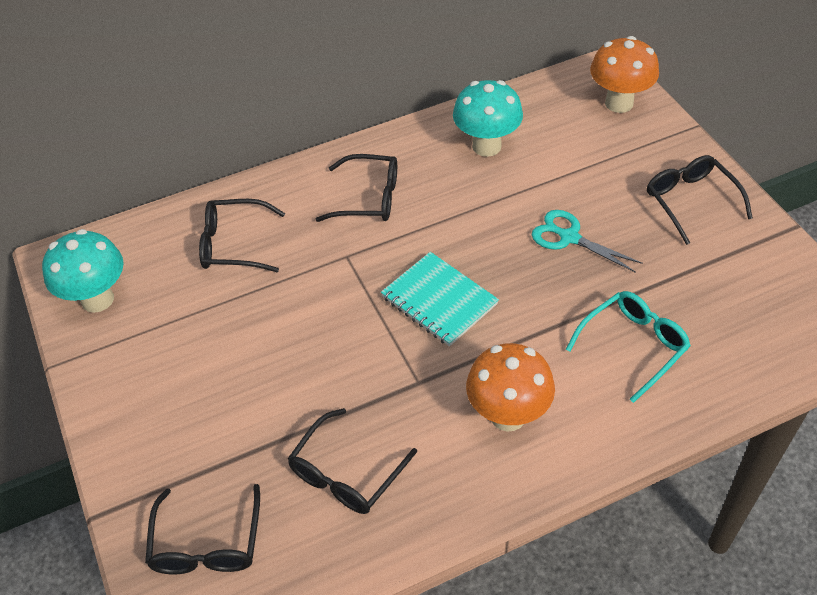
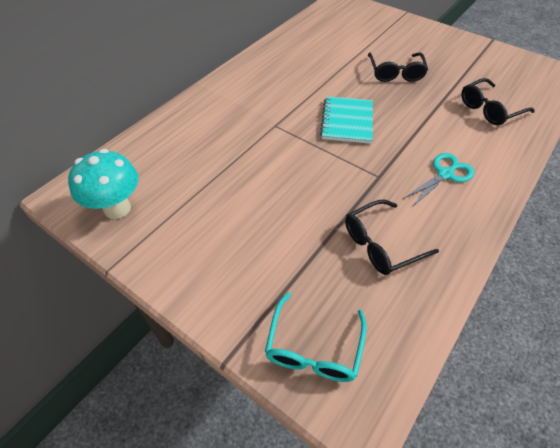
black glasses: 5 -> 3
orange mushroom: 2 -> 0
turquoise mushroom: 2 -> 1

